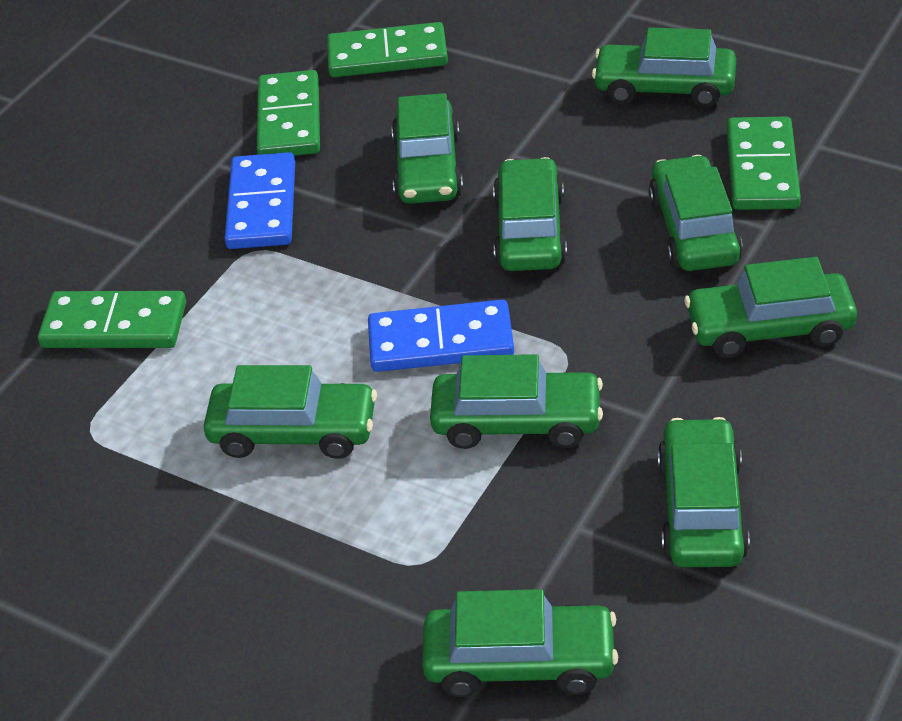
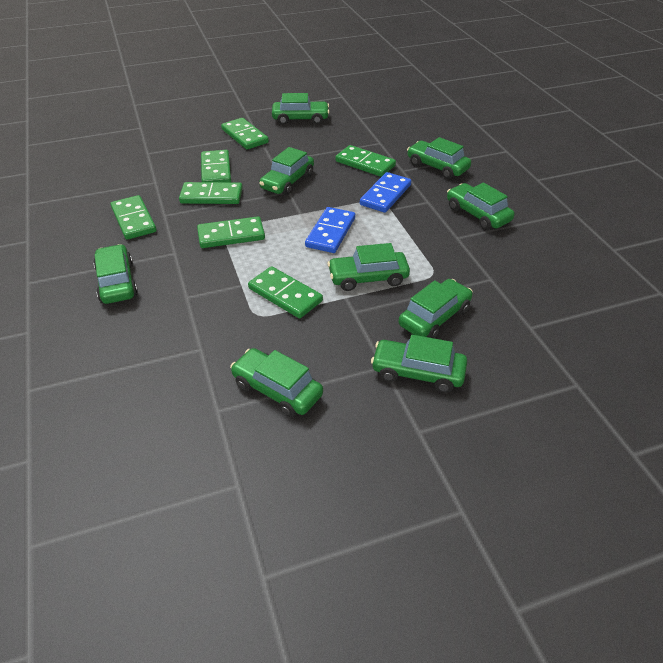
green domino: 4 -> 7

